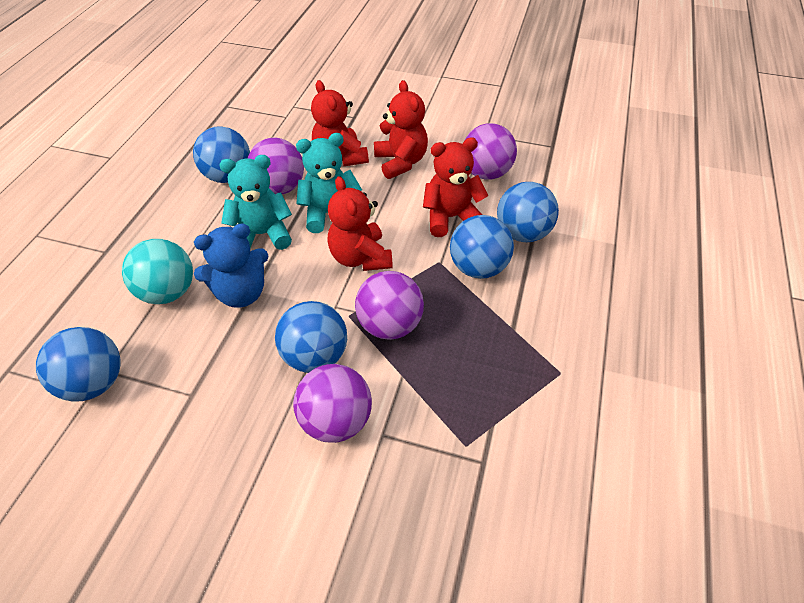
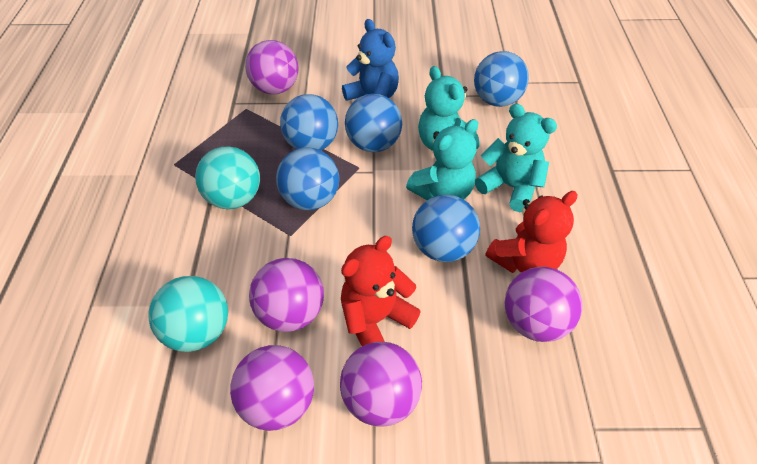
purple ball: 4 -> 5
red teddy bear: 4 -> 2
turquoise ball: 1 -> 2
turquoise teddy bear: 2 -> 3

